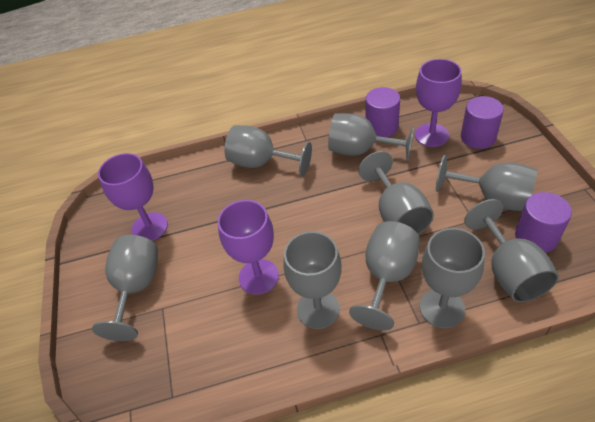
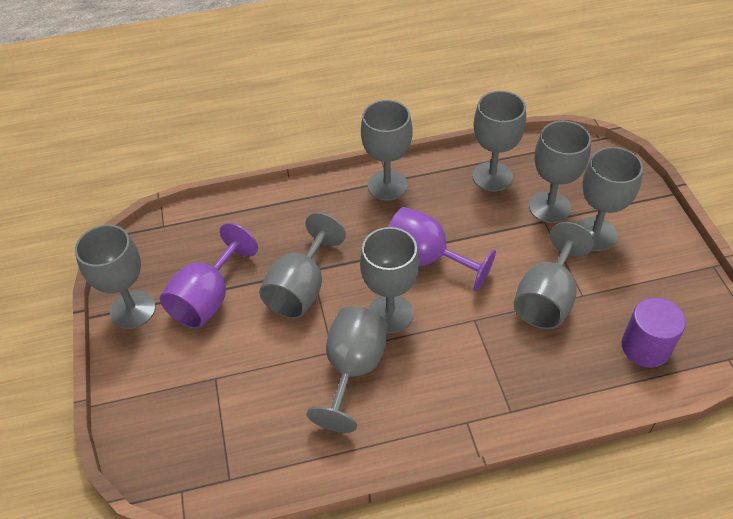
purple cylinder: 3 -> 1
purple goblet: 3 -> 2

